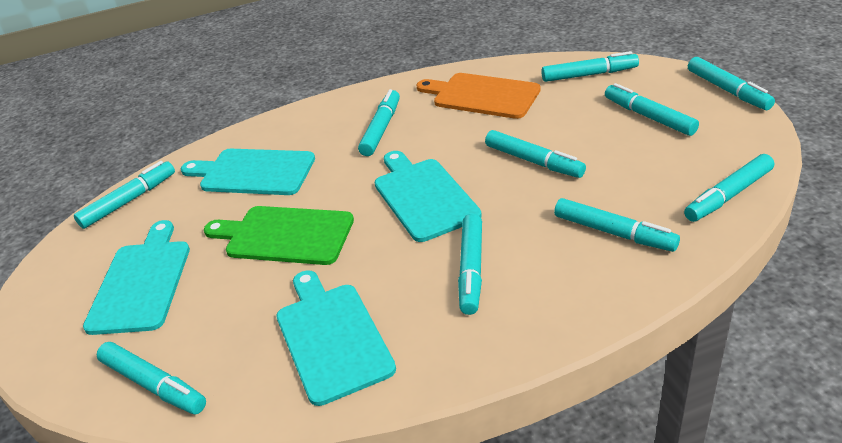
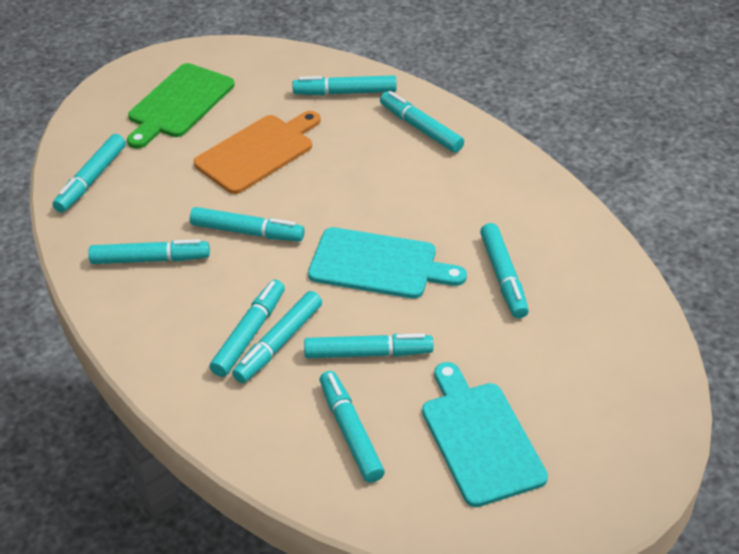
turquoise cutting board: 4 -> 2

